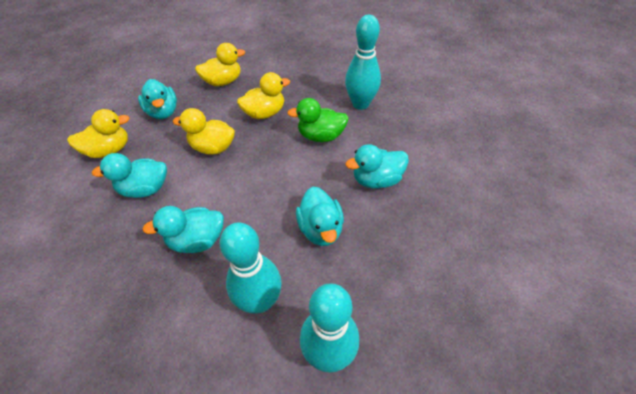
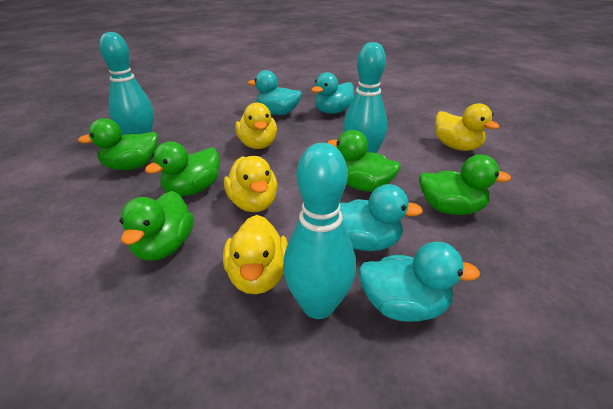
green duck: 1 -> 5
turquoise duck: 5 -> 4

